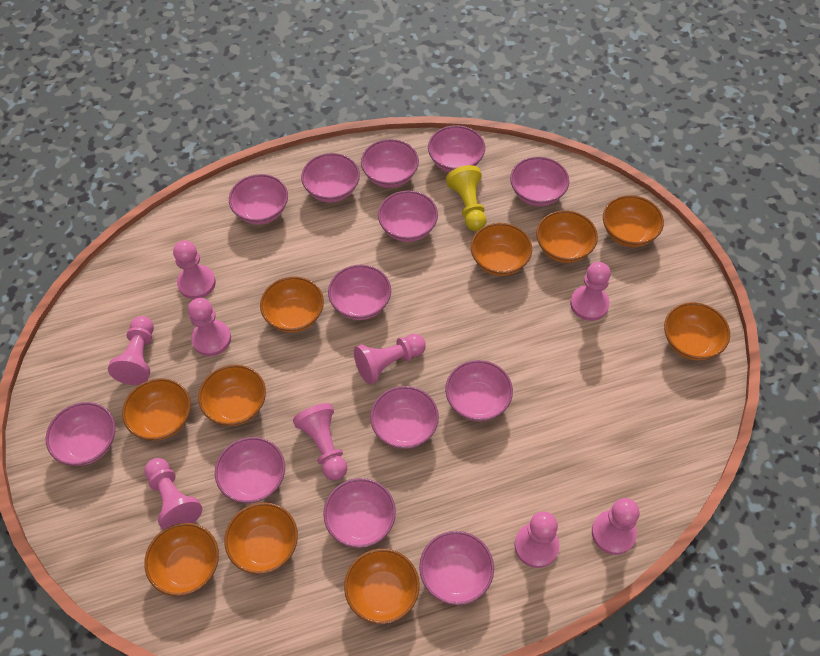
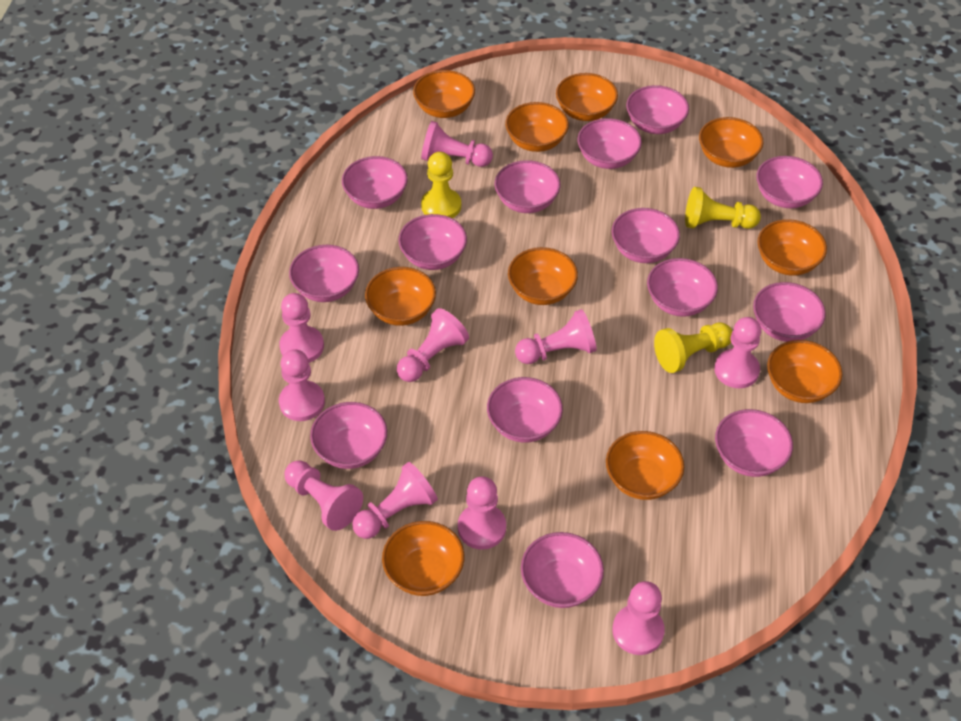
pink bowl: 13 -> 14
pink pawn: 9 -> 10
yellow pawn: 1 -> 3

